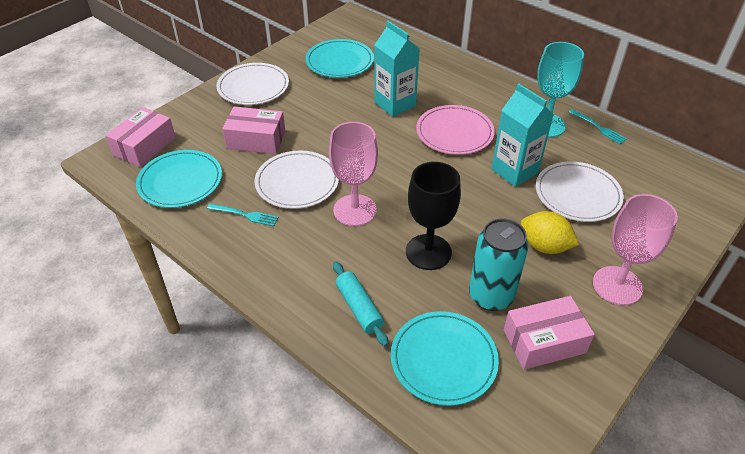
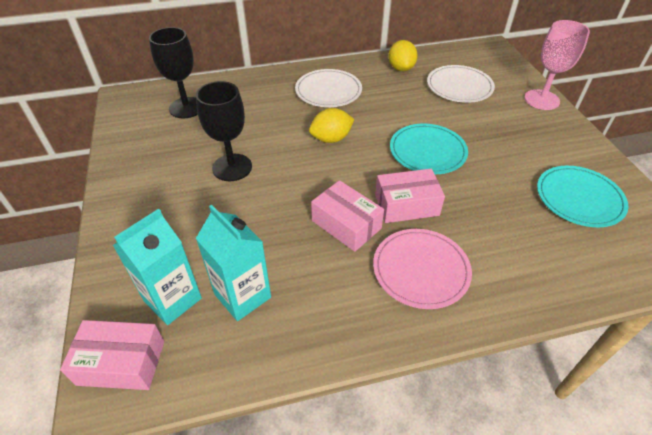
black goblet: 1 -> 2
pink goblet: 2 -> 1
turquoise can: 1 -> 0
turquoise fork: 2 -> 0
turquoise goblet: 1 -> 0
turquoise plate: 3 -> 2
turquoise rolling pin: 1 -> 0
white plate: 3 -> 2
yellow lemon: 1 -> 2

